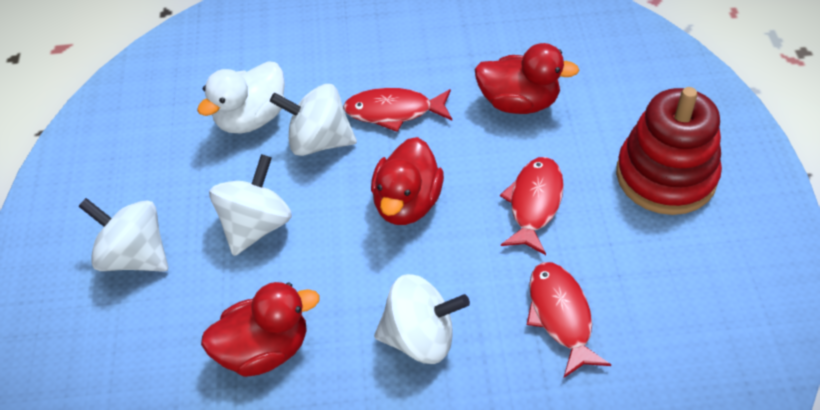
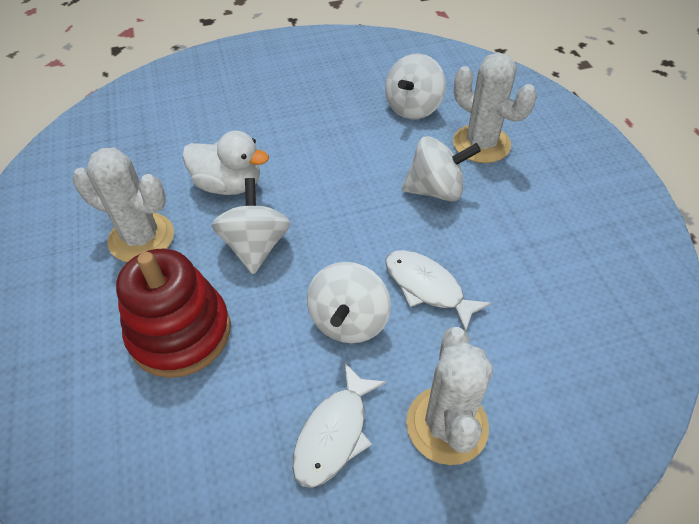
red duck: 3 -> 0
red fish: 3 -> 0
white cactus: 0 -> 3
white fish: 0 -> 2

